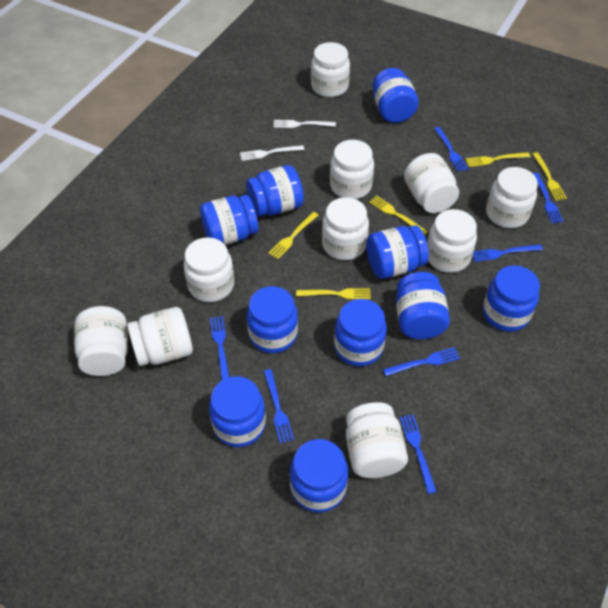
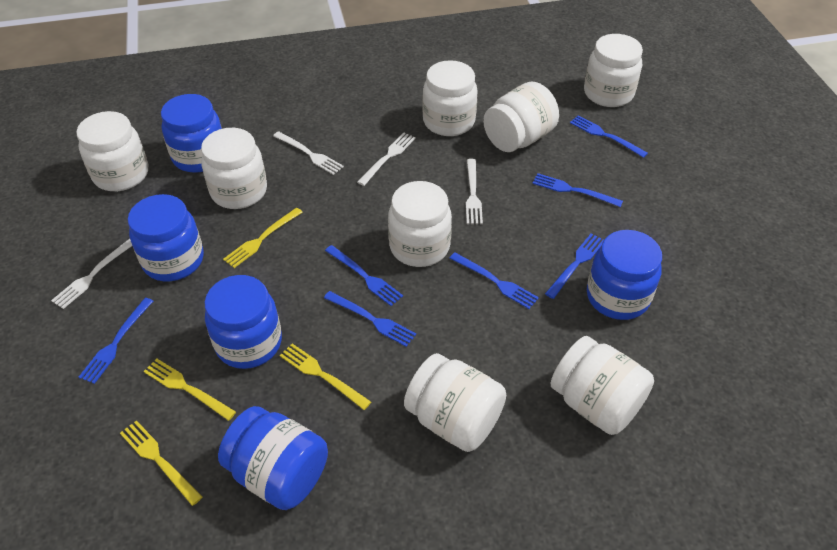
blue jar: 10 -> 5
white fork: 2 -> 4
white jar: 10 -> 8
yellow fork: 5 -> 4

